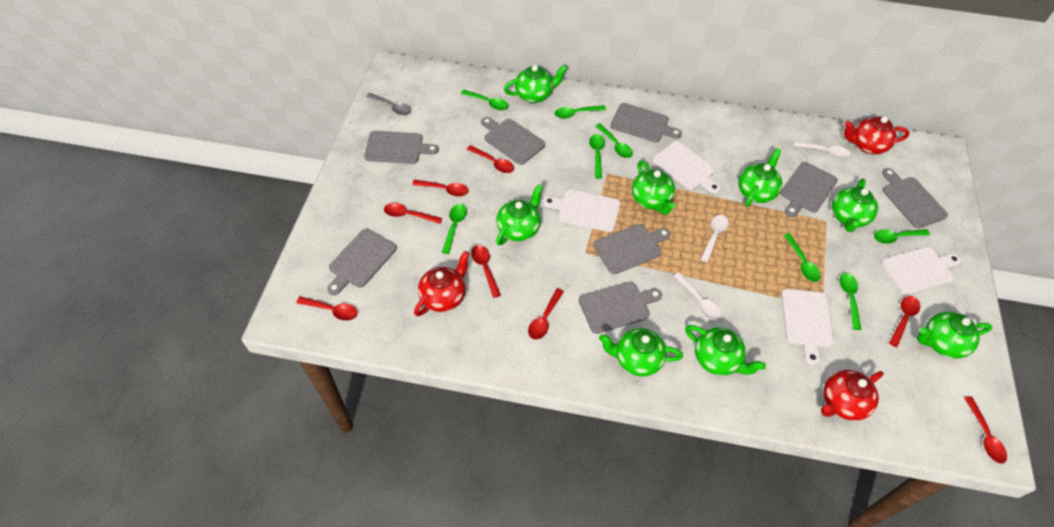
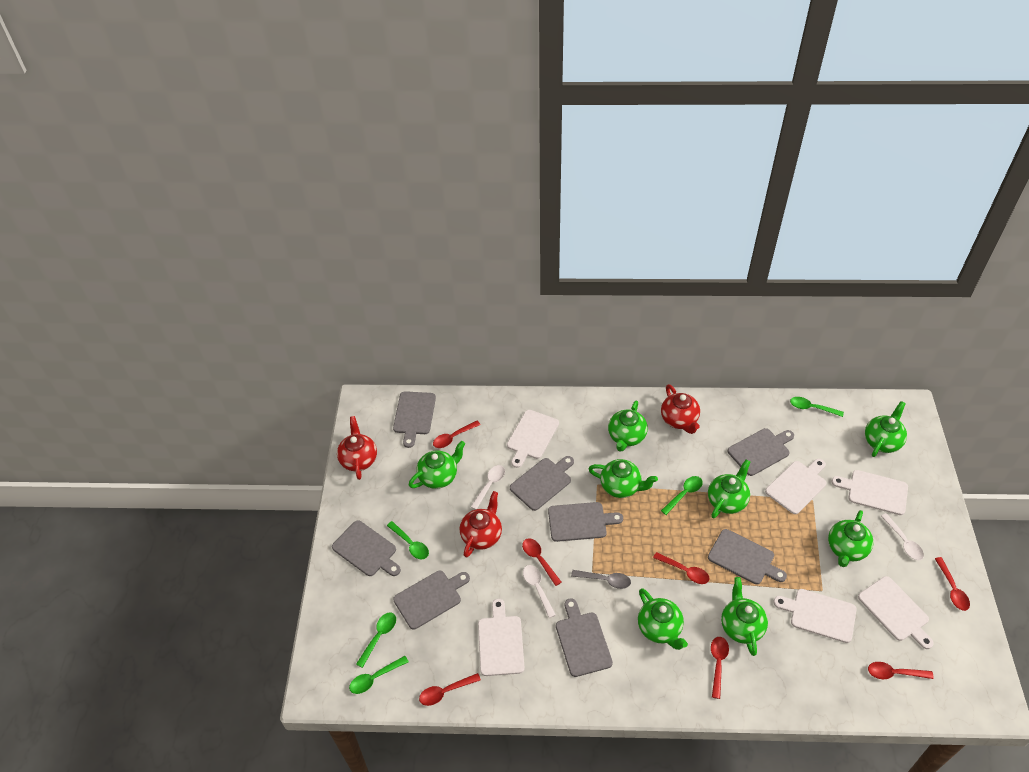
green spoon: 8 -> 5
red spoon: 8 -> 7
white cutting board: 4 -> 6

